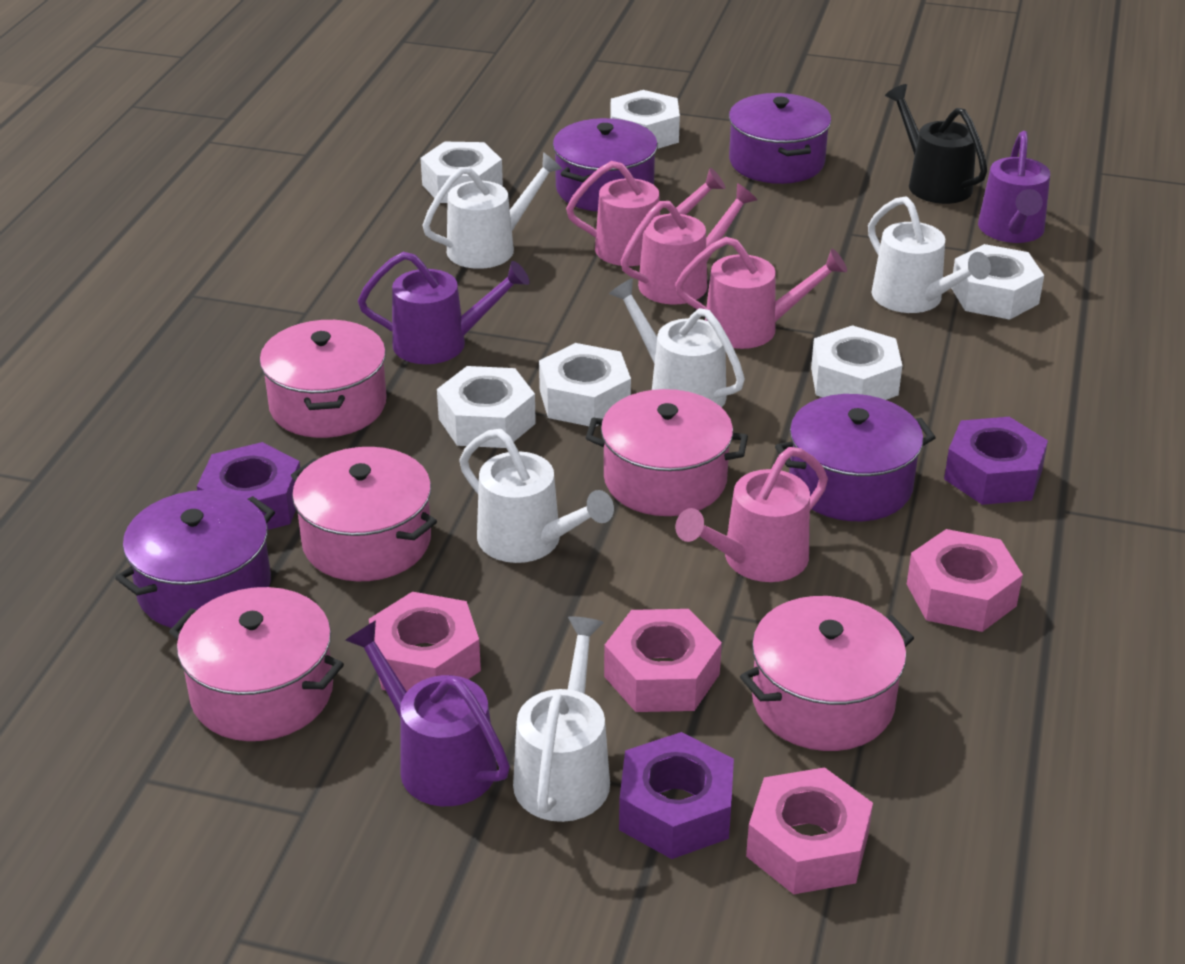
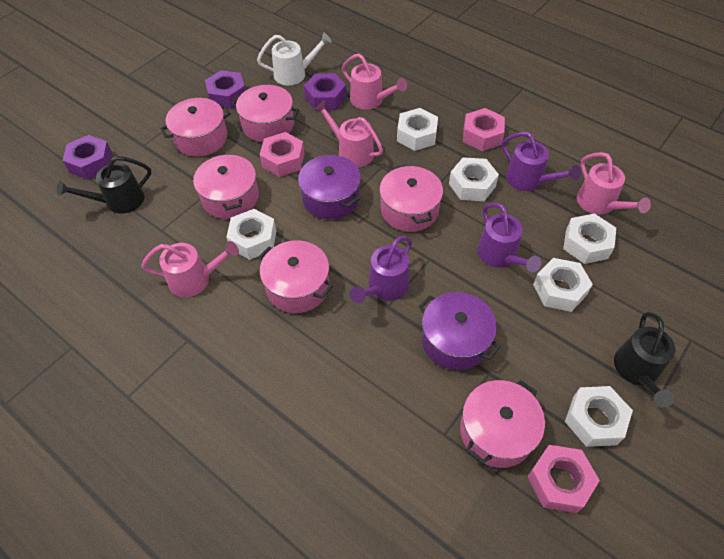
black watering can: 1 -> 2
pink nut: 4 -> 3
pink pot: 5 -> 6
purple pot: 4 -> 2
white watering can: 5 -> 1

